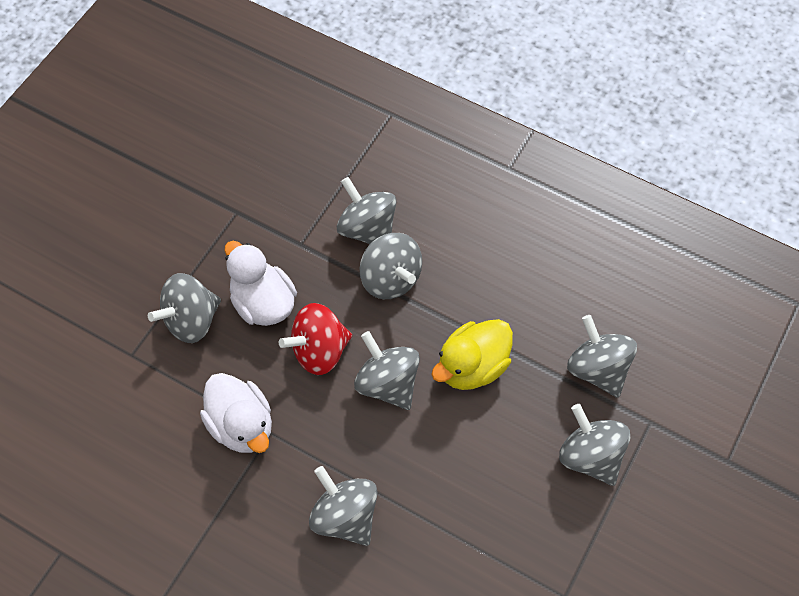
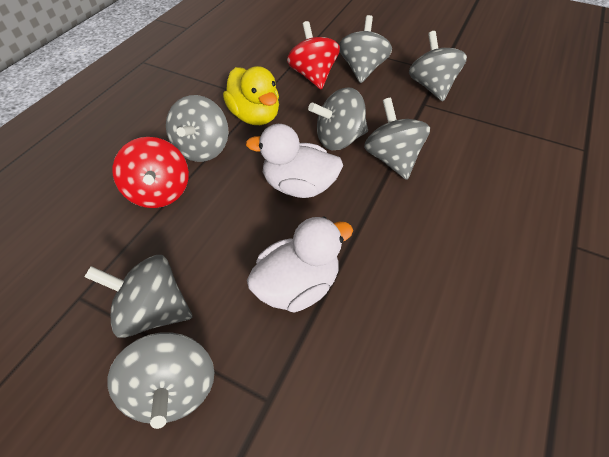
red spinning top: 1 -> 2

